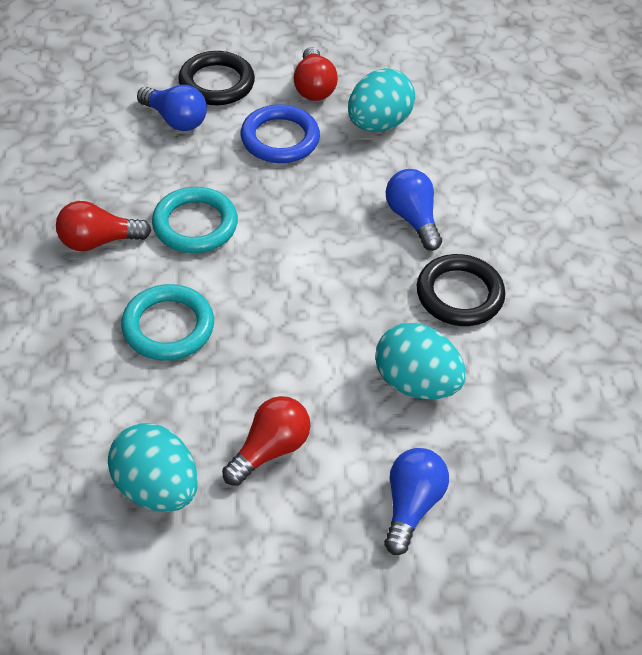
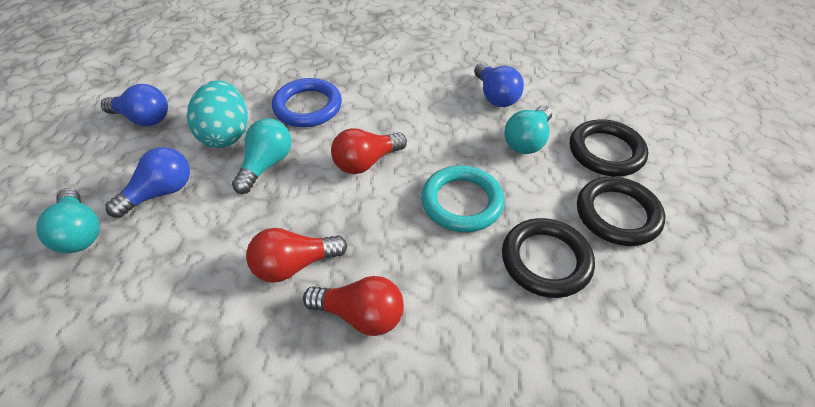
black ring: 2 -> 3
turquoise egg: 3 -> 1
turquoise light bulb: 0 -> 3
turquoise ring: 2 -> 1

